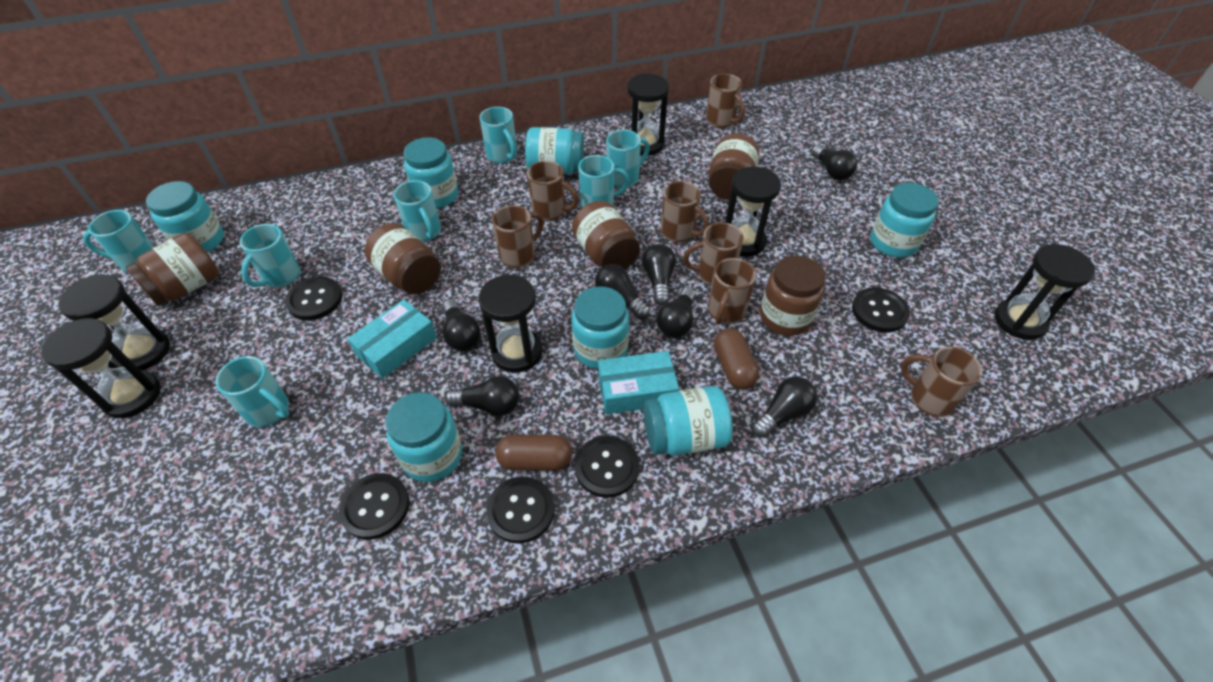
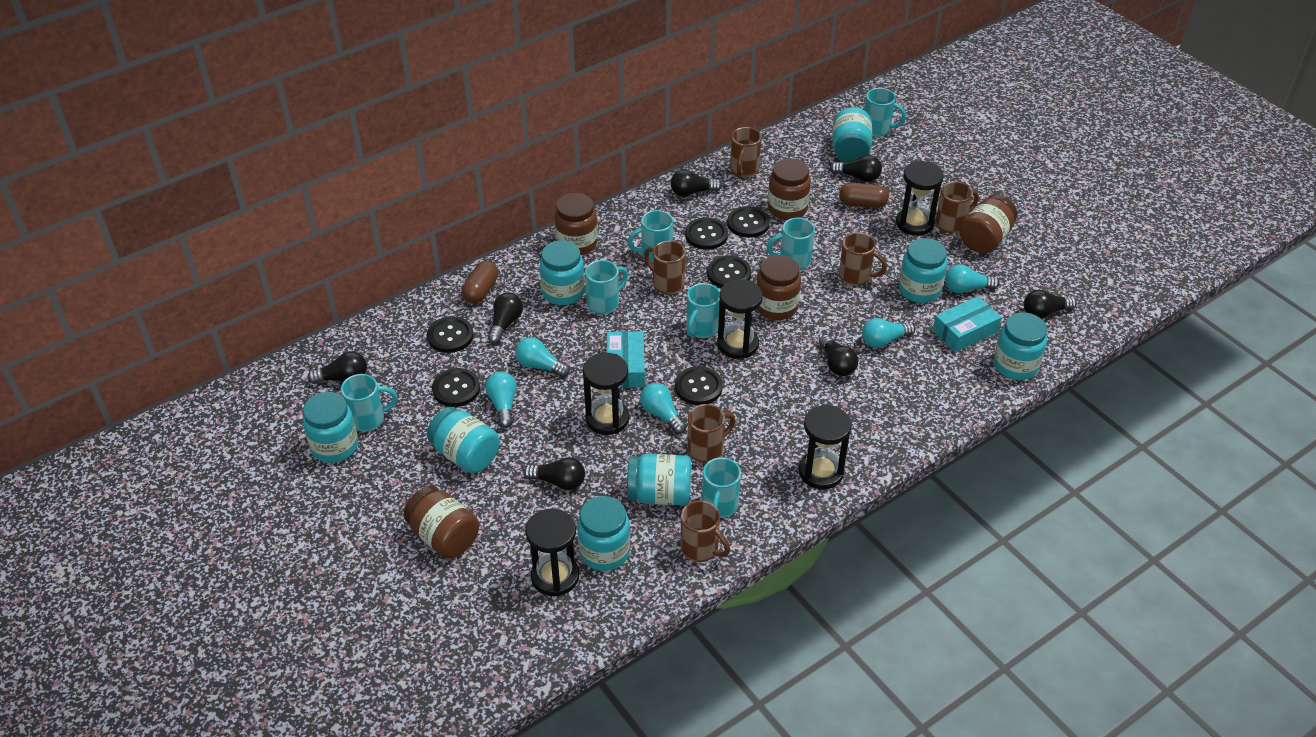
black button: 5 -> 6
black hourglass: 6 -> 5
brown mug: 7 -> 6
turquoise jar: 7 -> 8
turquoise light bulb: 0 -> 5

